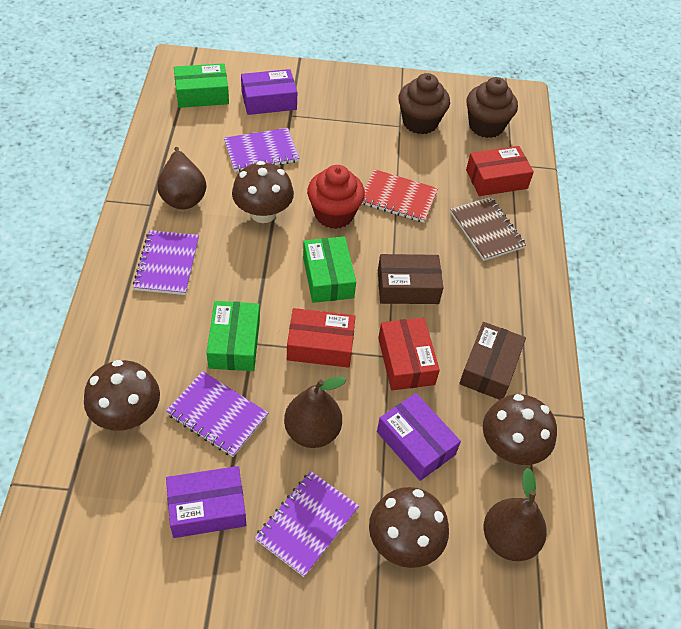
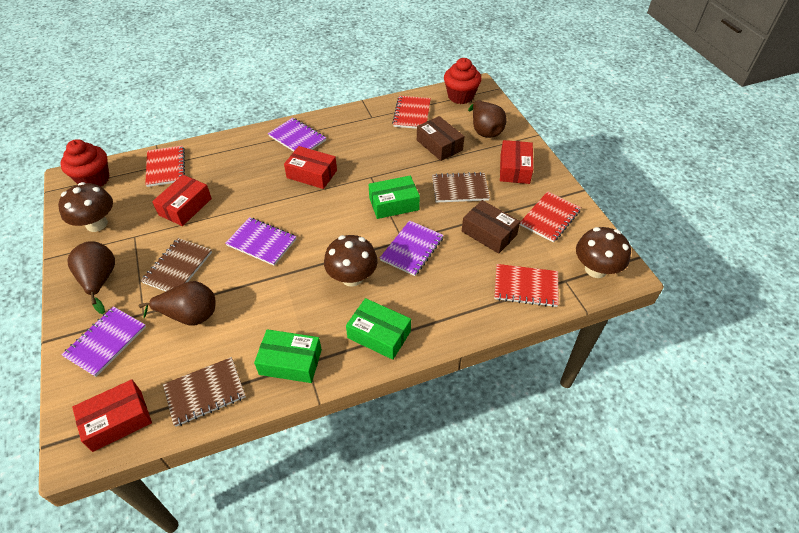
brown cupcake: 2 -> 0
brown mushroom: 4 -> 3
brown notebook: 1 -> 3
purple box: 3 -> 0
red box: 3 -> 4
red cupcake: 1 -> 2
red notebook: 1 -> 4

